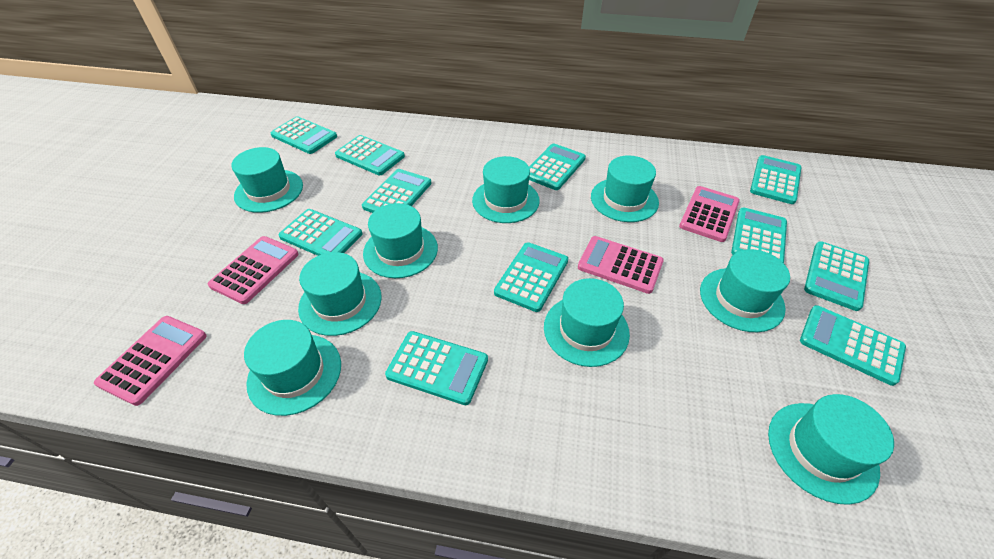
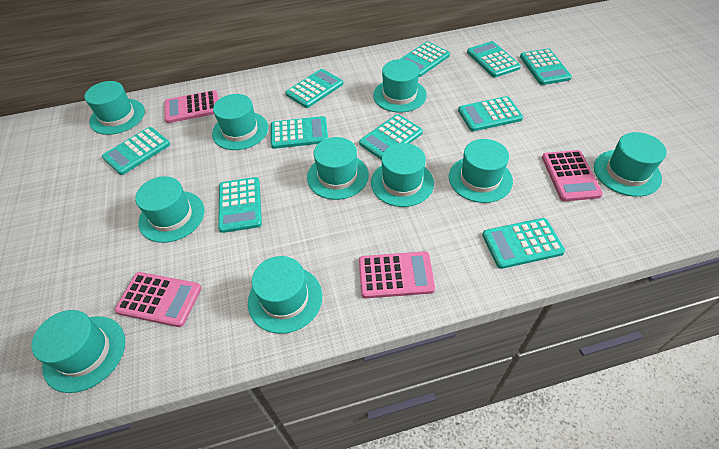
turquoise calculator: 11 -> 10
turquoise hat: 9 -> 10

